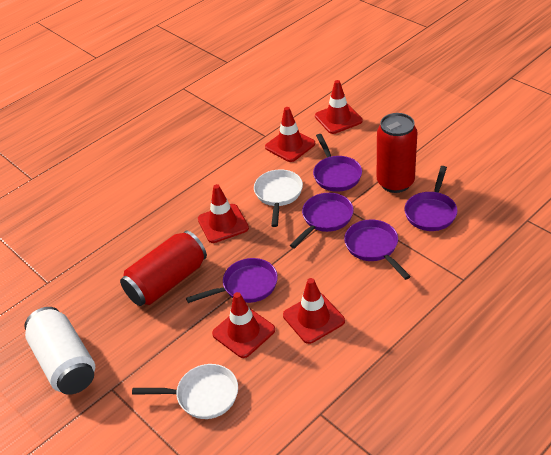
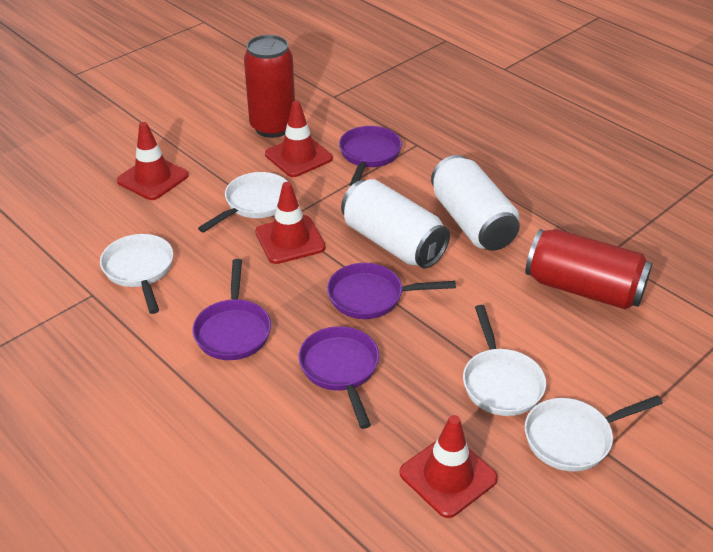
purple pan: 5 -> 4
red traffic cone: 5 -> 4
white can: 1 -> 2
white pan: 2 -> 4

